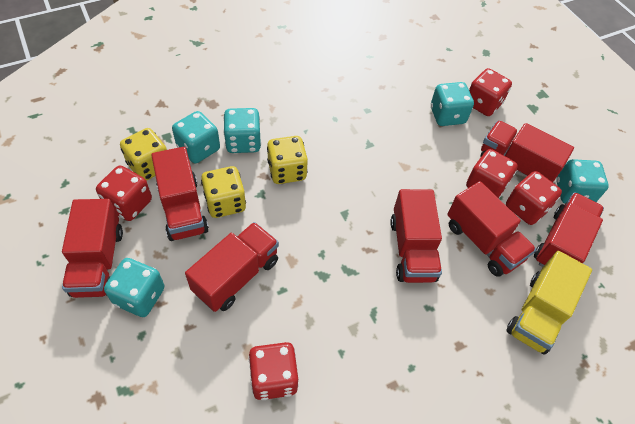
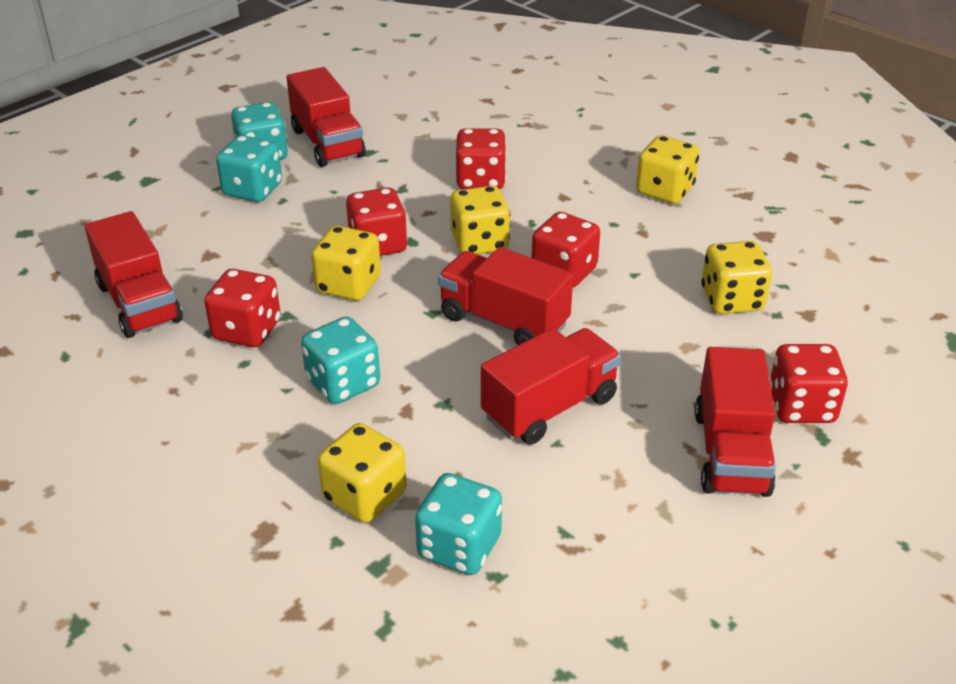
red truck: 7 -> 5
turquoise dice: 5 -> 4
yellow dice: 3 -> 5
yellow truck: 1 -> 0

